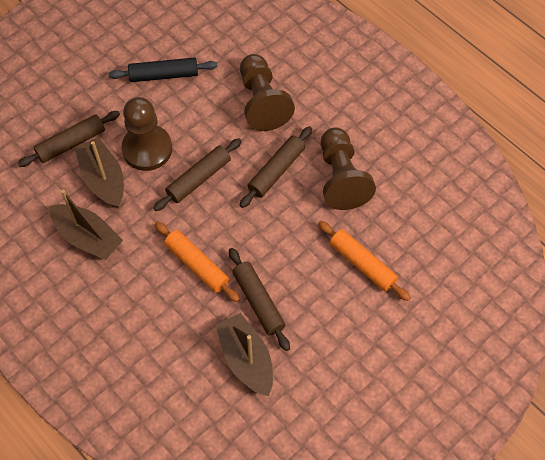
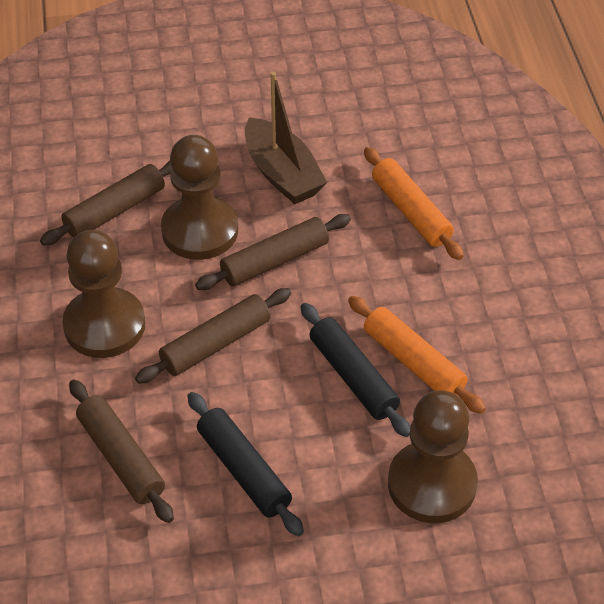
black rolling pin: 1 -> 2
brown boat: 3 -> 1

